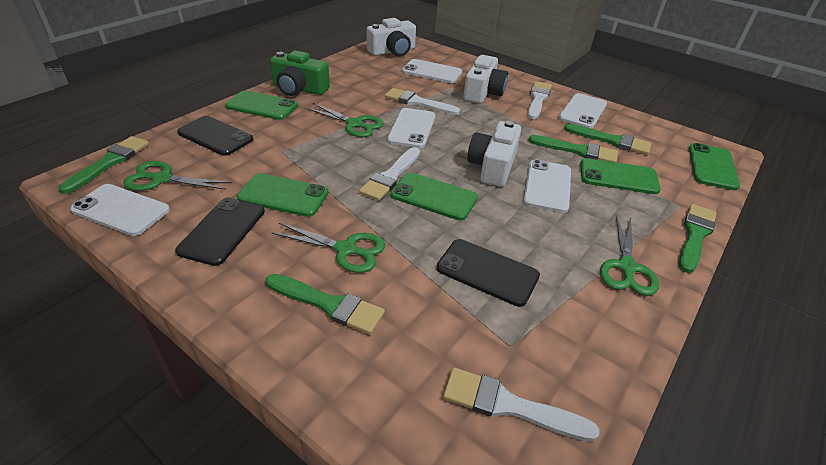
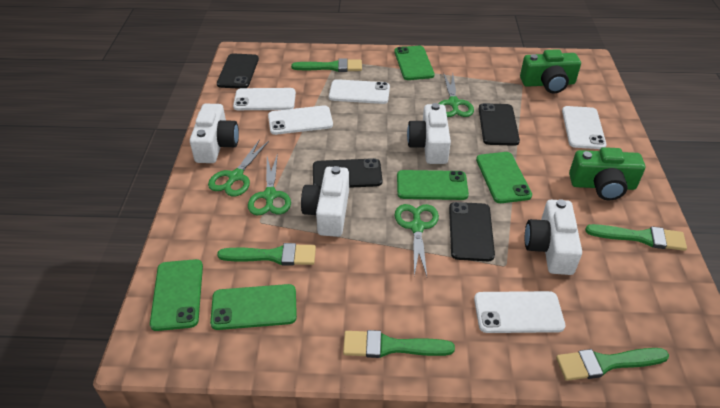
black phone: 3 -> 4
green camera: 1 -> 2
white brush: 4 -> 0
white camera: 3 -> 4

